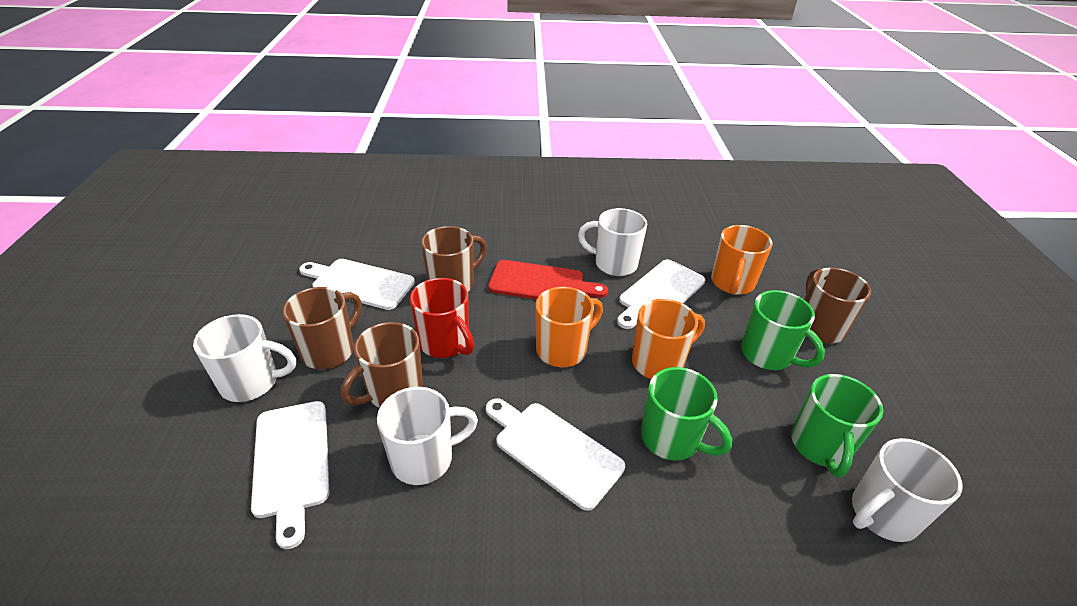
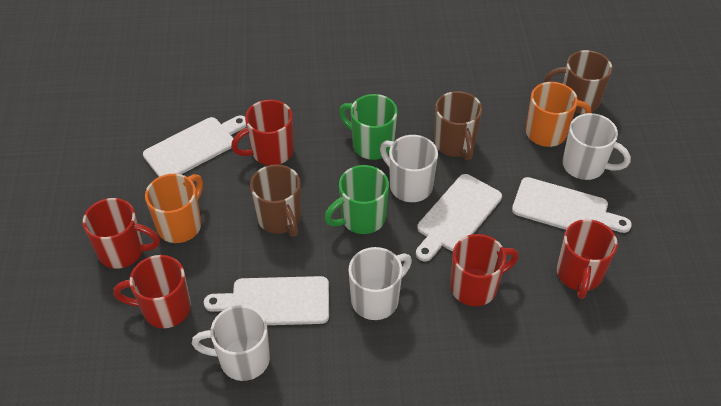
brown mug: 4 -> 3
green mug: 3 -> 2
orange mug: 3 -> 2
red cutting board: 1 -> 0
red mug: 1 -> 5

